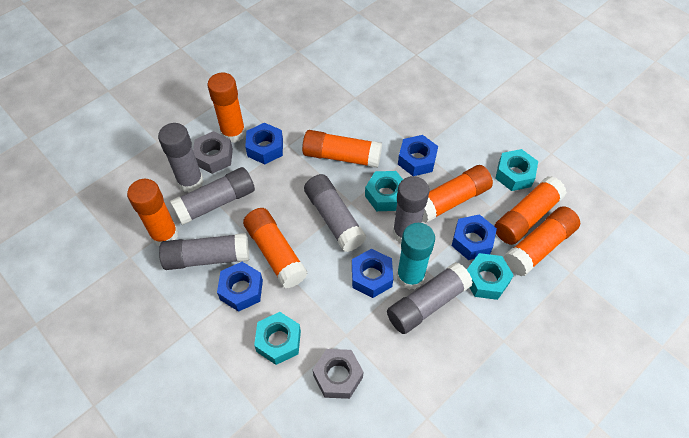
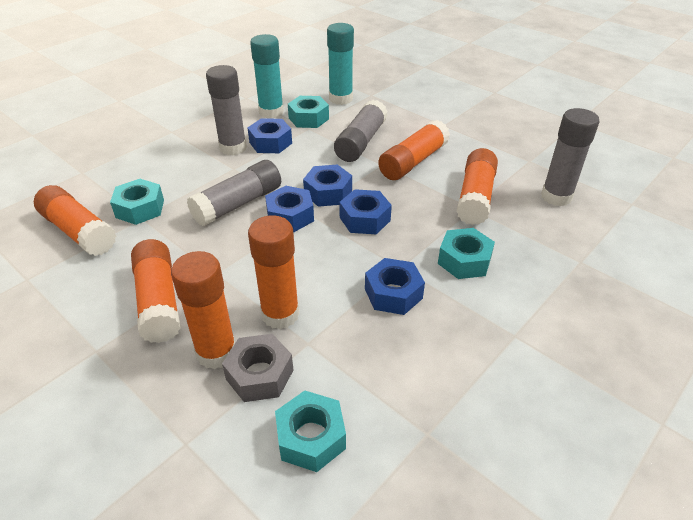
grey glue stick: 6 -> 4
grey nut: 2 -> 1
orange glue stick: 7 -> 6
turquoise glue stick: 1 -> 2

